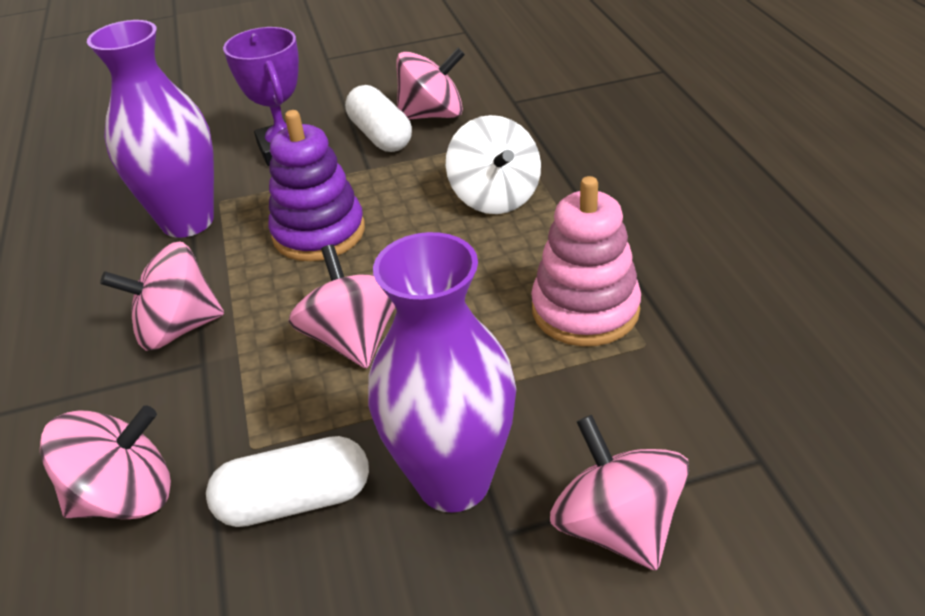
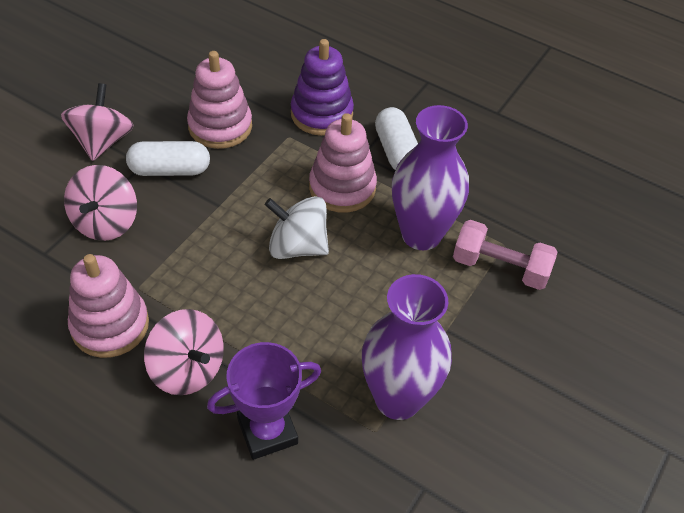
pink dumbbell: 0 -> 1
pink spinning top: 5 -> 3
pink stacking toy: 1 -> 3

